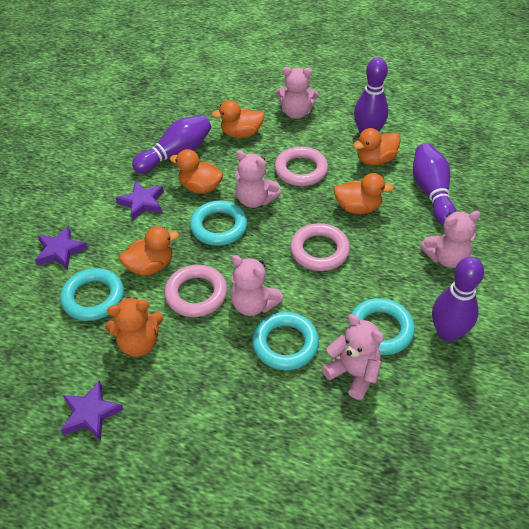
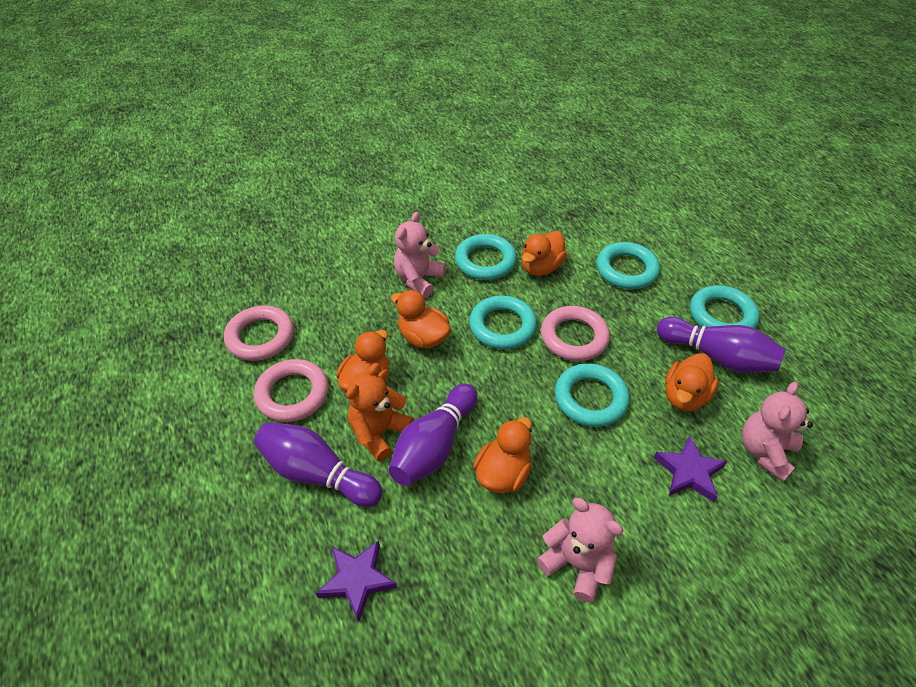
pink teddy bear: 5 -> 3
purple bowling pin: 4 -> 3
purple star: 3 -> 2
turquoise ring: 4 -> 5

